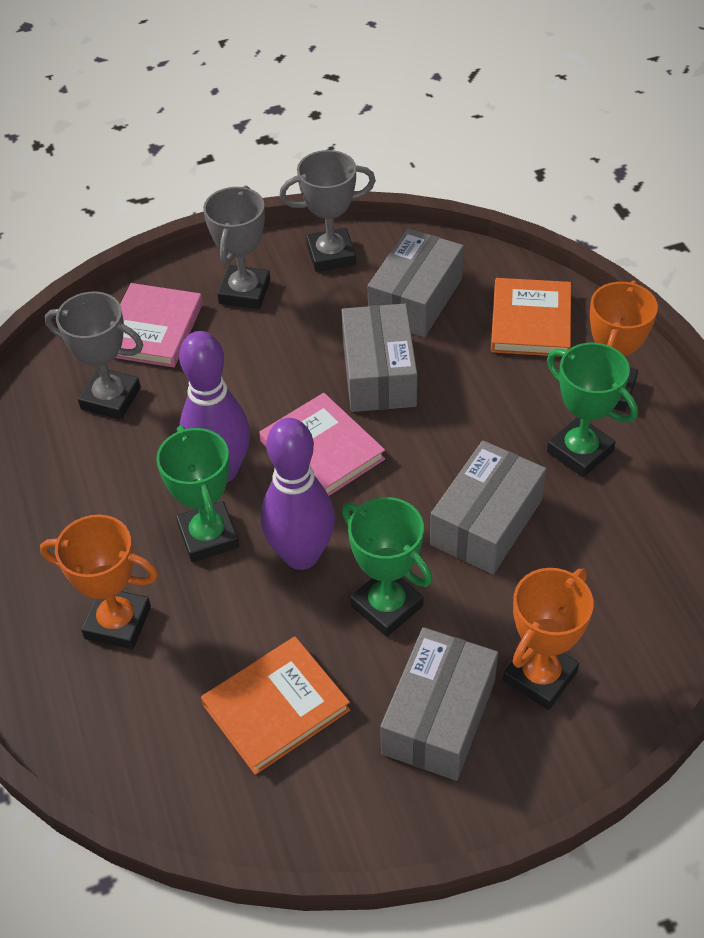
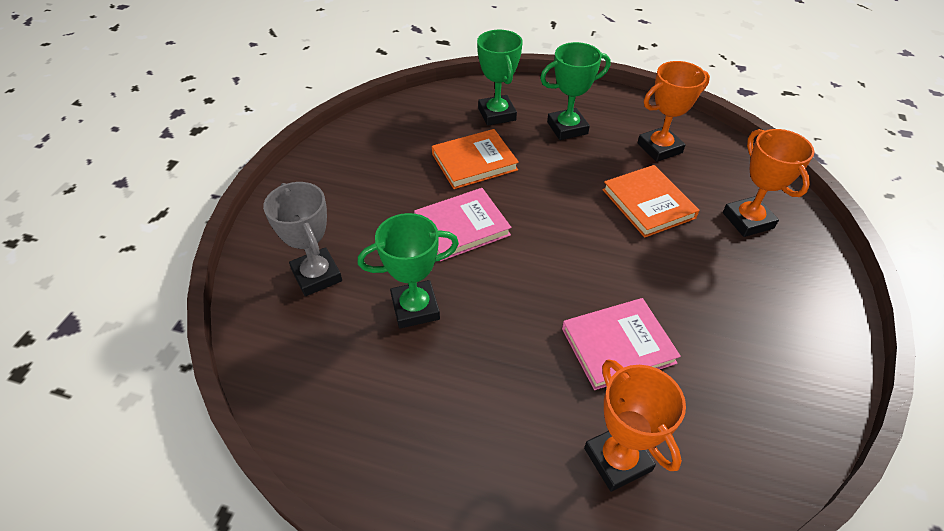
grey box: 4 -> 0
grey trophy: 3 -> 1
purple bowling pin: 2 -> 0

